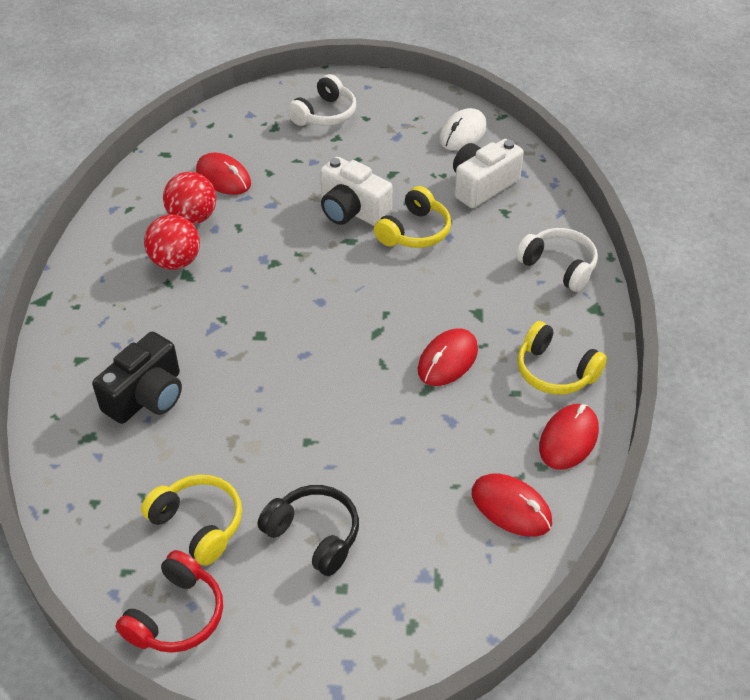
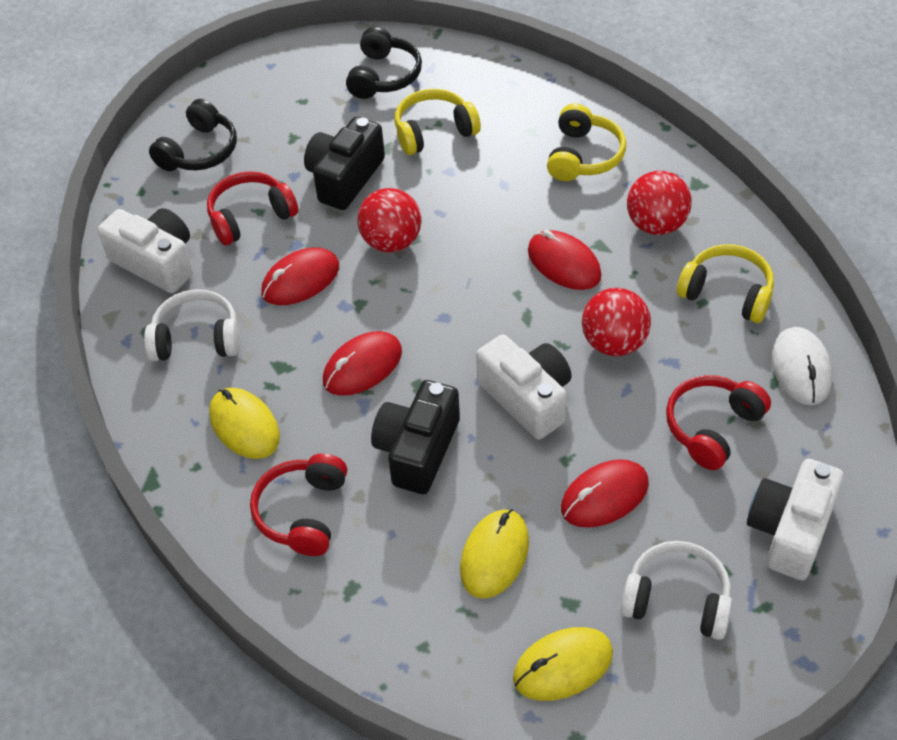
black camera: 1 -> 2
black headphones: 1 -> 2
red ball: 2 -> 3
red headphones: 1 -> 3
white camera: 2 -> 3
yellow mouse: 0 -> 3

